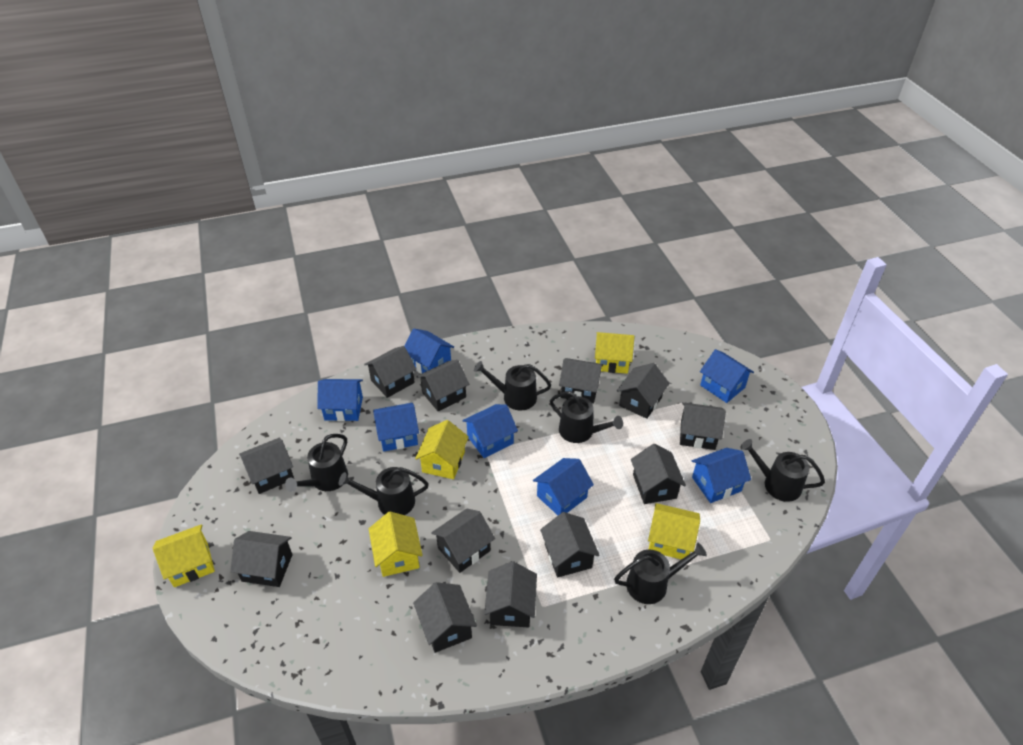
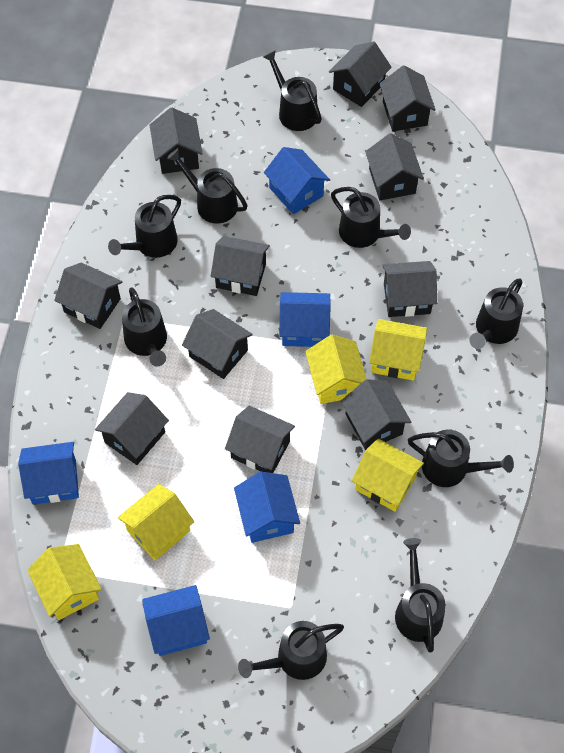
black house: 12 -> 11
black watering can: 6 -> 9
blue house: 7 -> 5

